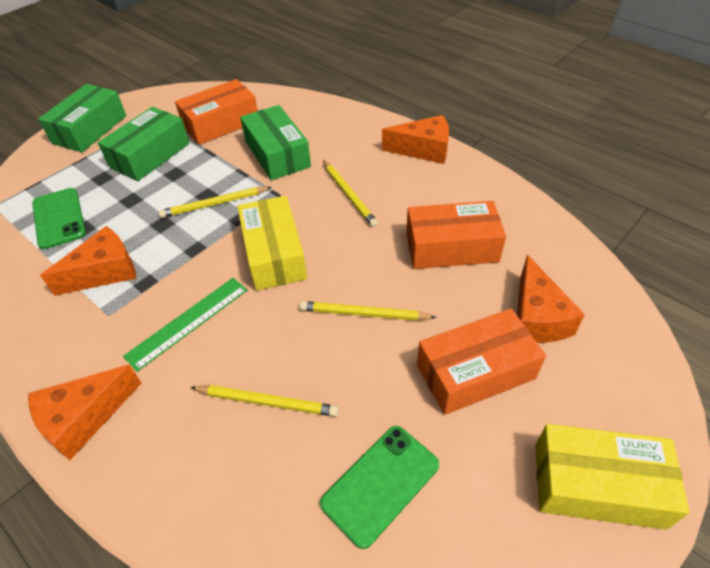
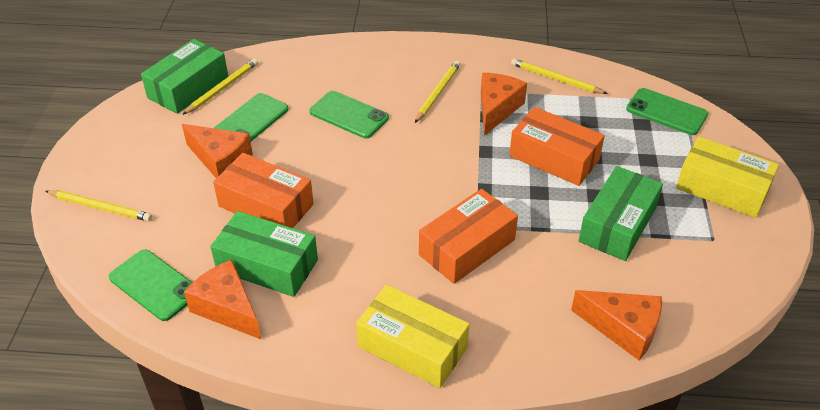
green phone: 2 -> 4
green ruler: 1 -> 0

